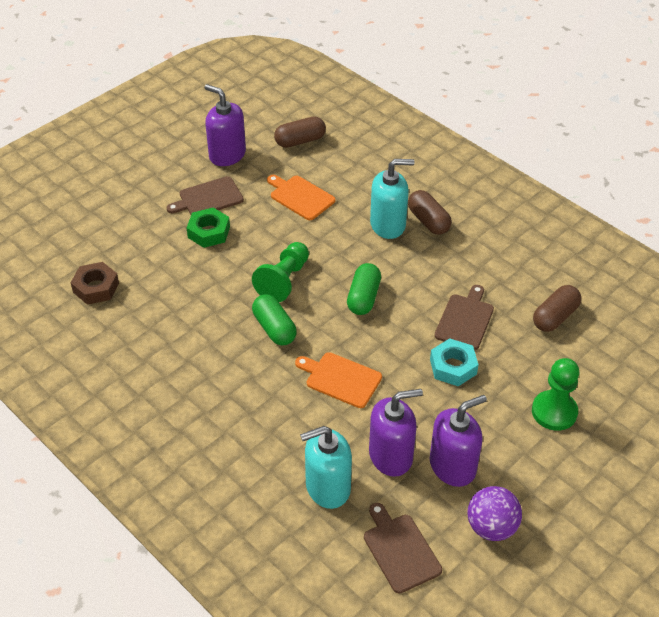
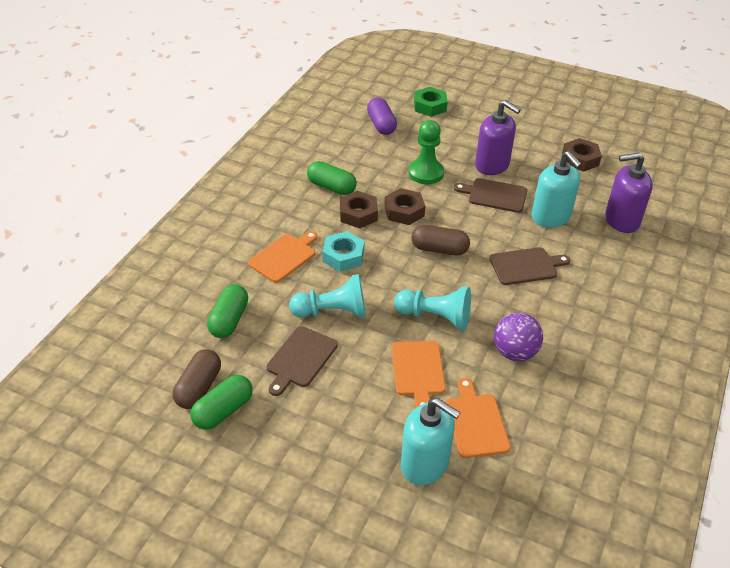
brown capsule: 3 -> 2
brown nut: 1 -> 3
green capsule: 2 -> 3
green pawn: 2 -> 1
orange cutting board: 2 -> 3
purple capsule: 0 -> 1
purple soap dispenser: 3 -> 2
turquoise pawn: 0 -> 2

